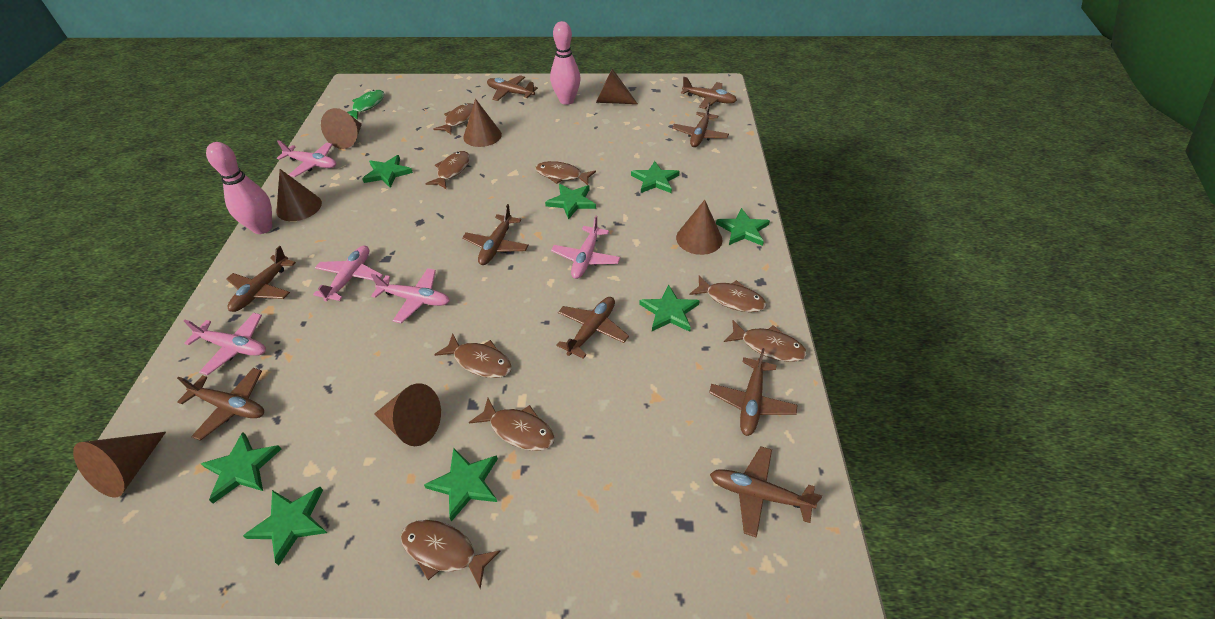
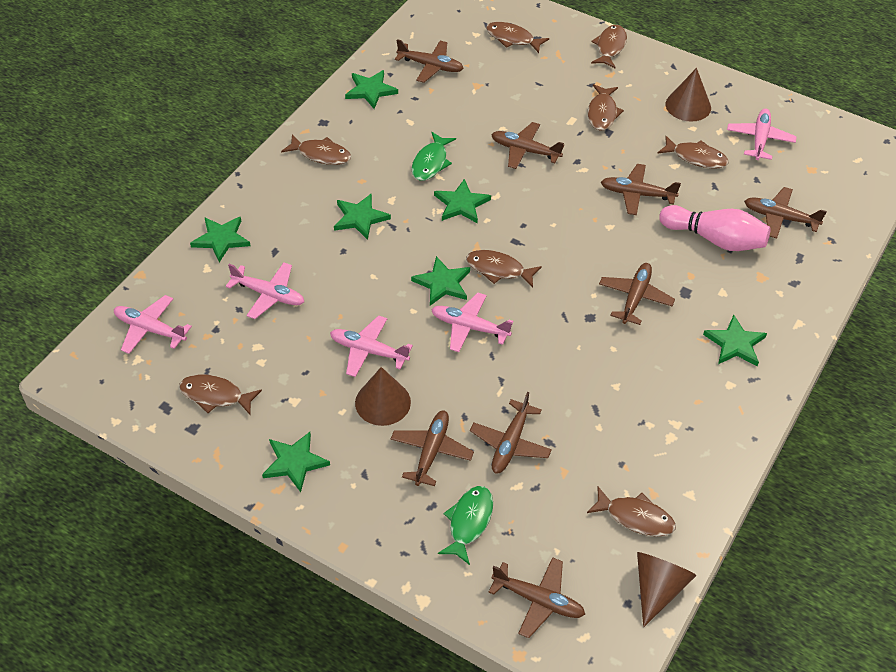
brown cone: 7 -> 3
brown plane: 9 -> 8
green fish: 1 -> 2
green star: 8 -> 7
pink bowling pin: 2 -> 1

